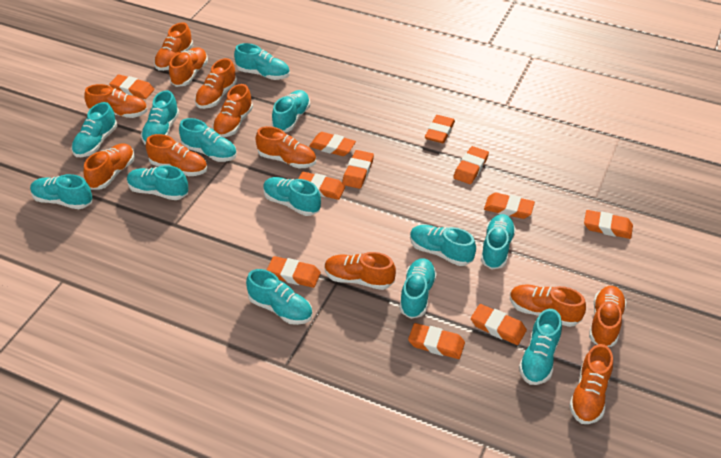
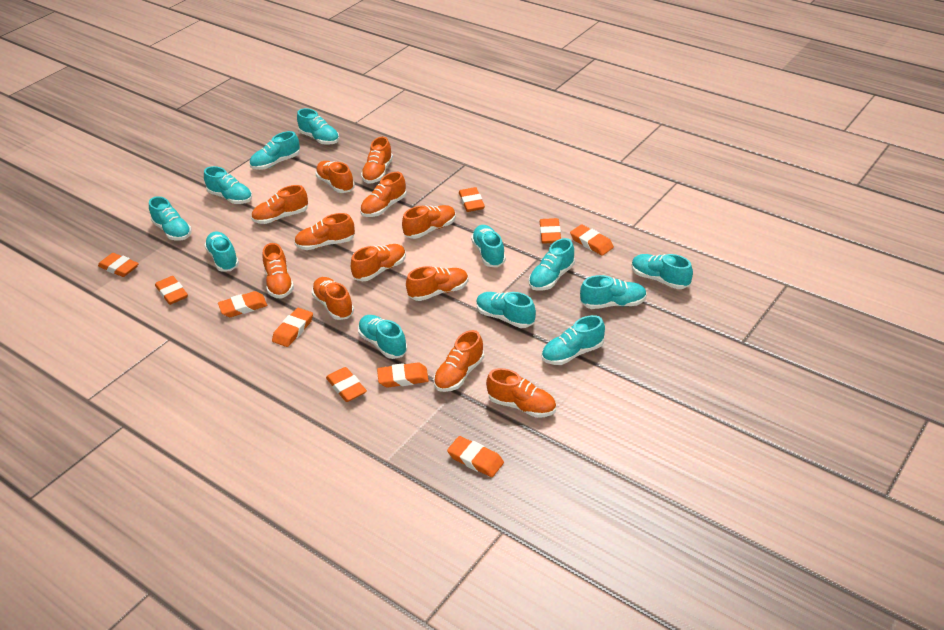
orange eraser: 11 -> 10
turquoise shoe: 13 -> 12

